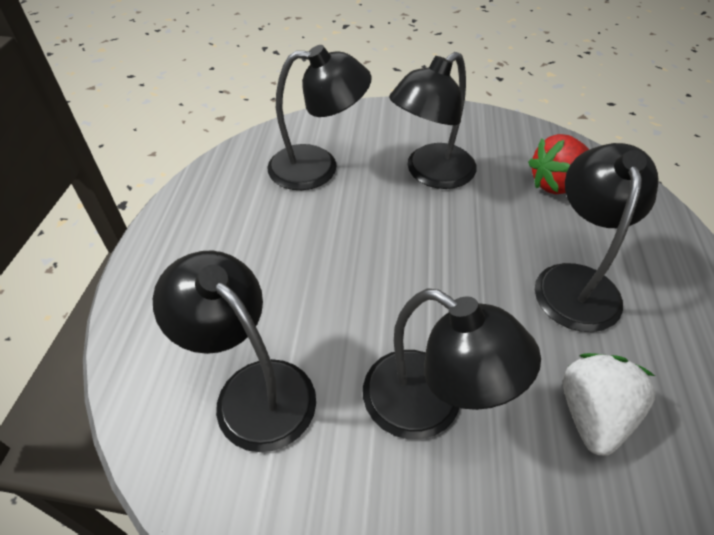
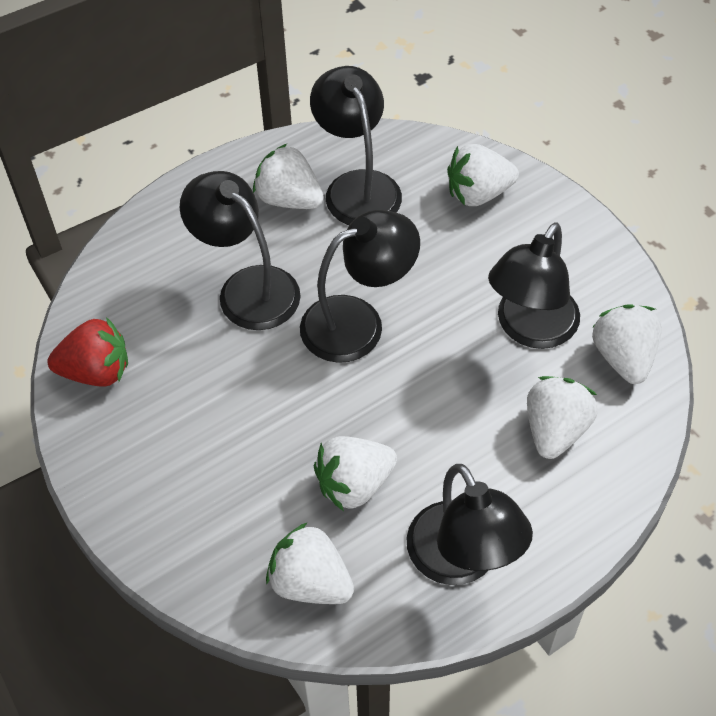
white strawberry: 1 -> 6

